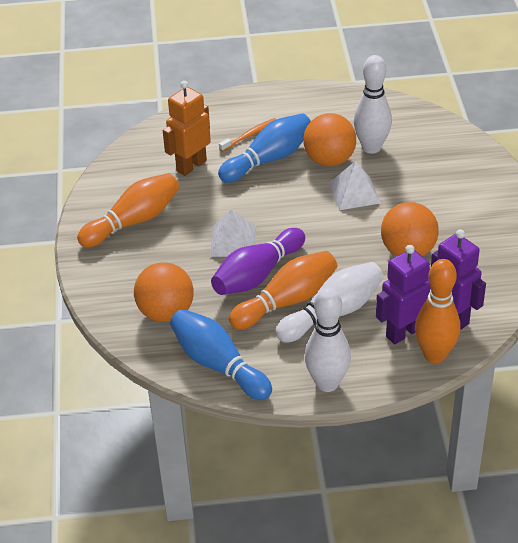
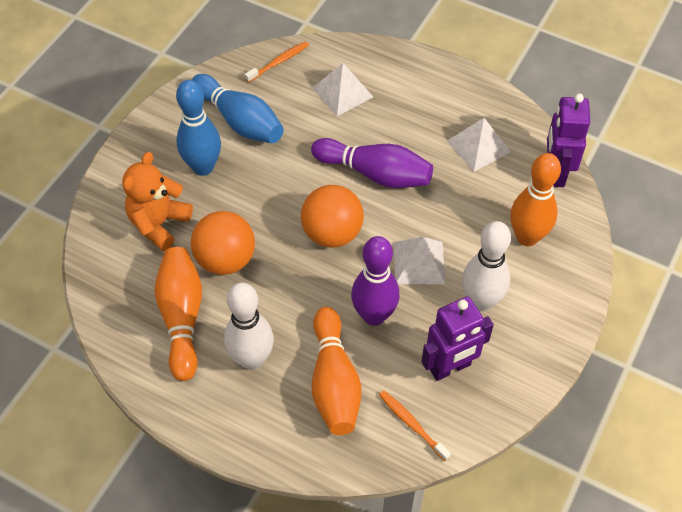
orange ball: 3 -> 2
orange robot: 1 -> 0
orange teddy bear: 0 -> 1
orange toothbrush: 1 -> 2
purple bowling pin: 1 -> 2
white bowling pin: 3 -> 2
white pyramid: 2 -> 3

